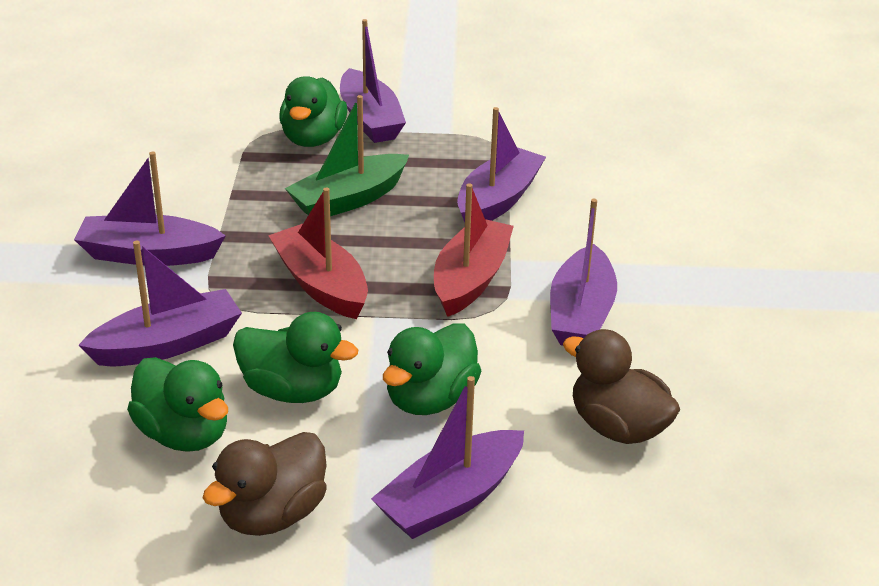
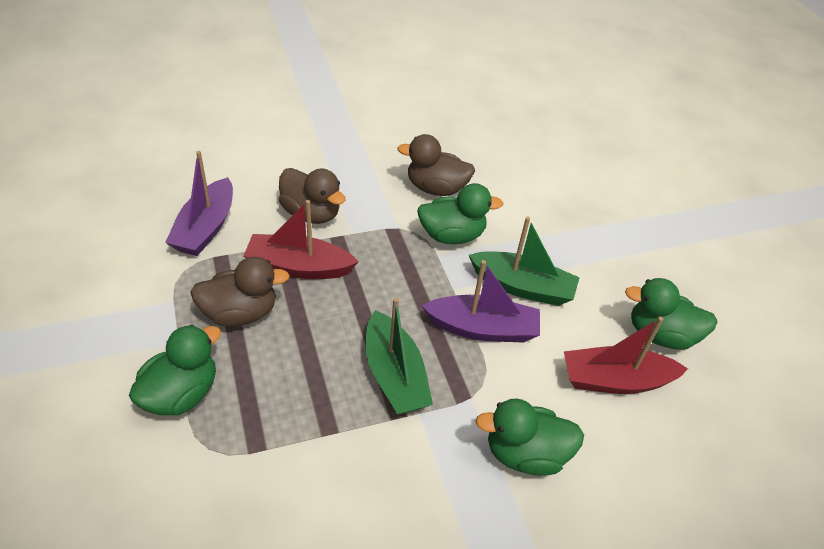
brown duck: 2 -> 3
green boat: 1 -> 2
purple boat: 6 -> 2

